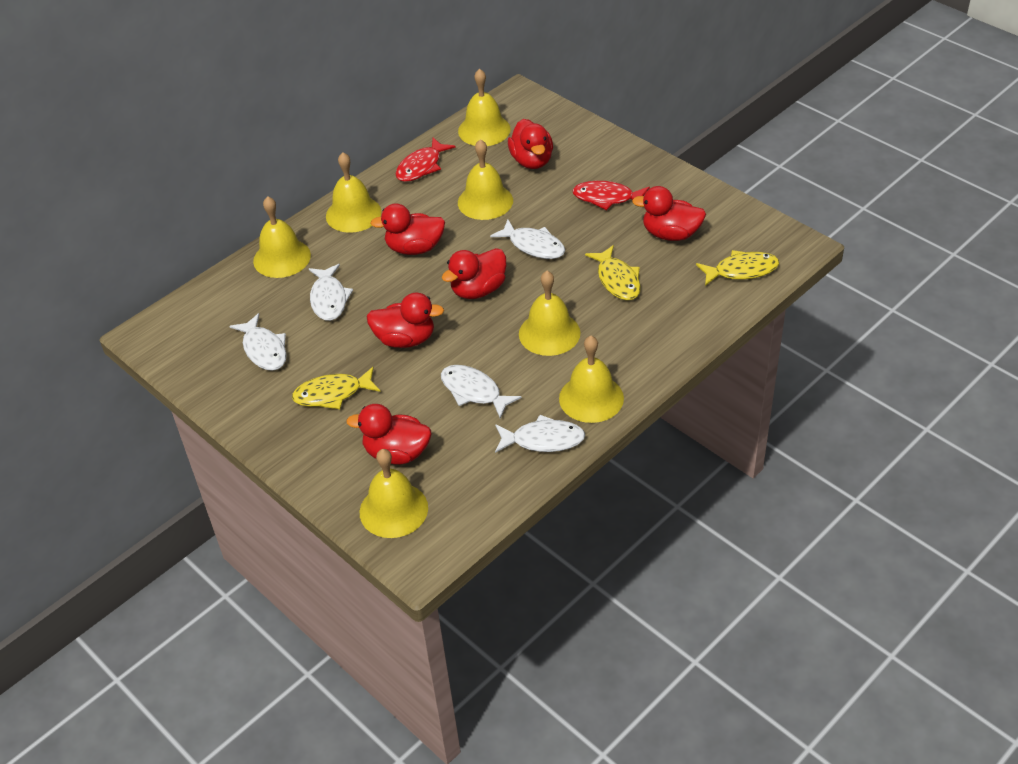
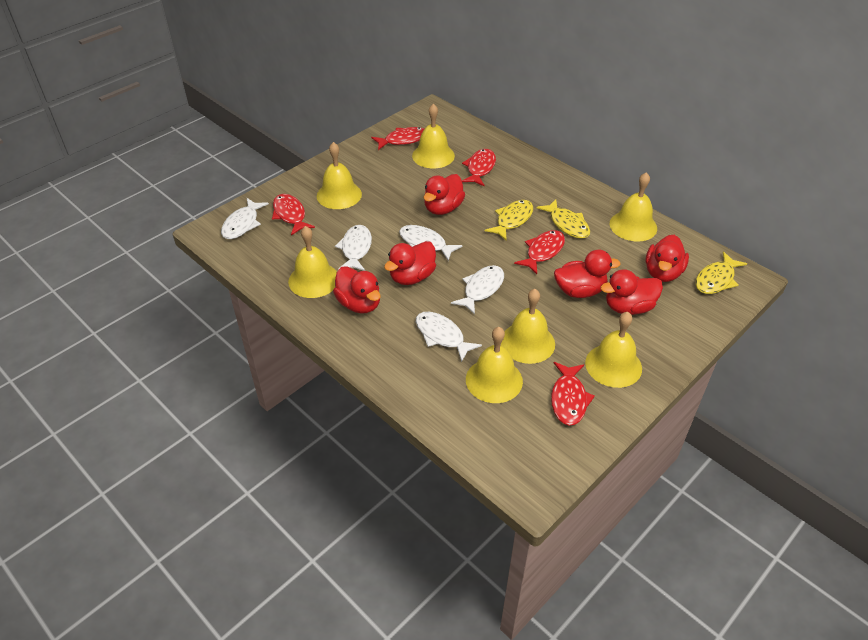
red fish: 2 -> 5

